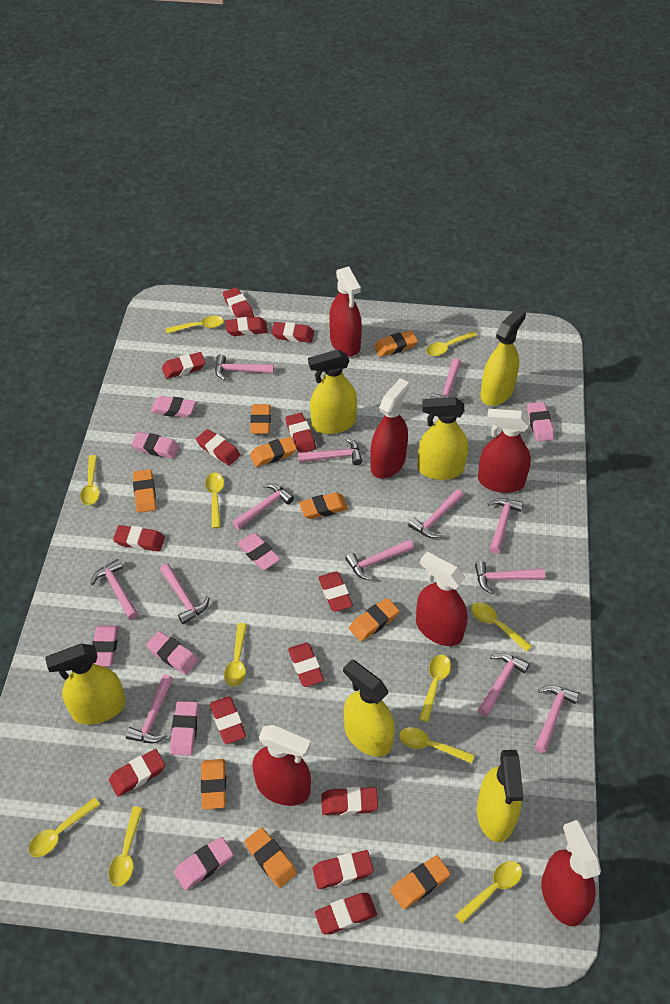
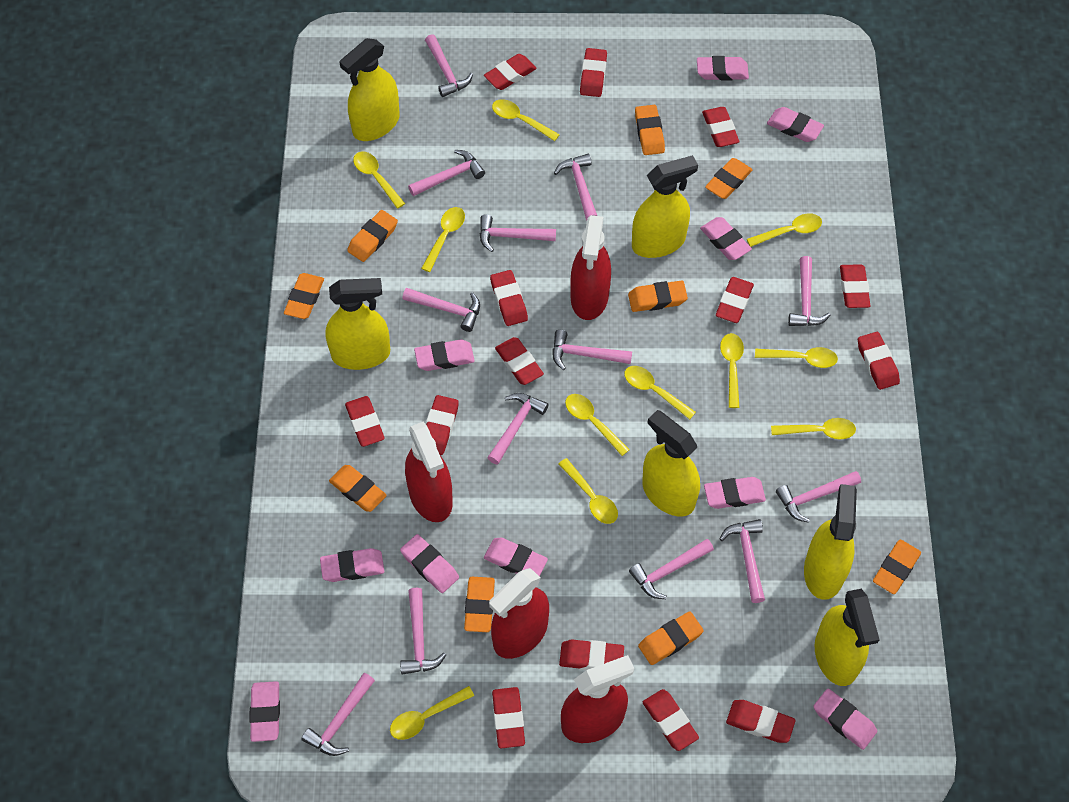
pink eraser: 8 -> 10
red spray bottle: 6 -> 4

